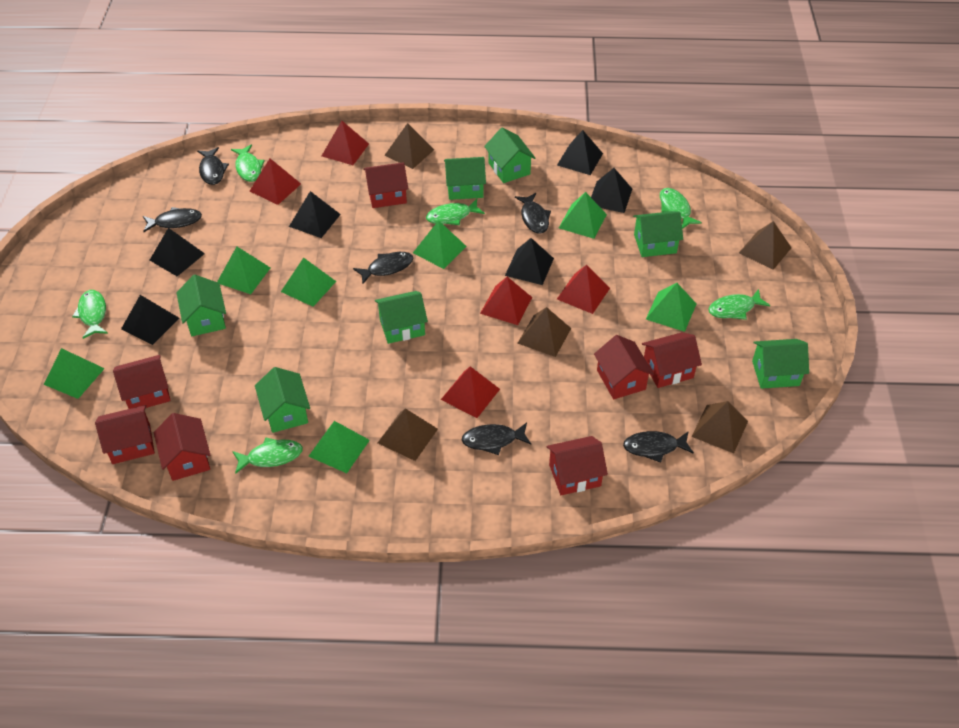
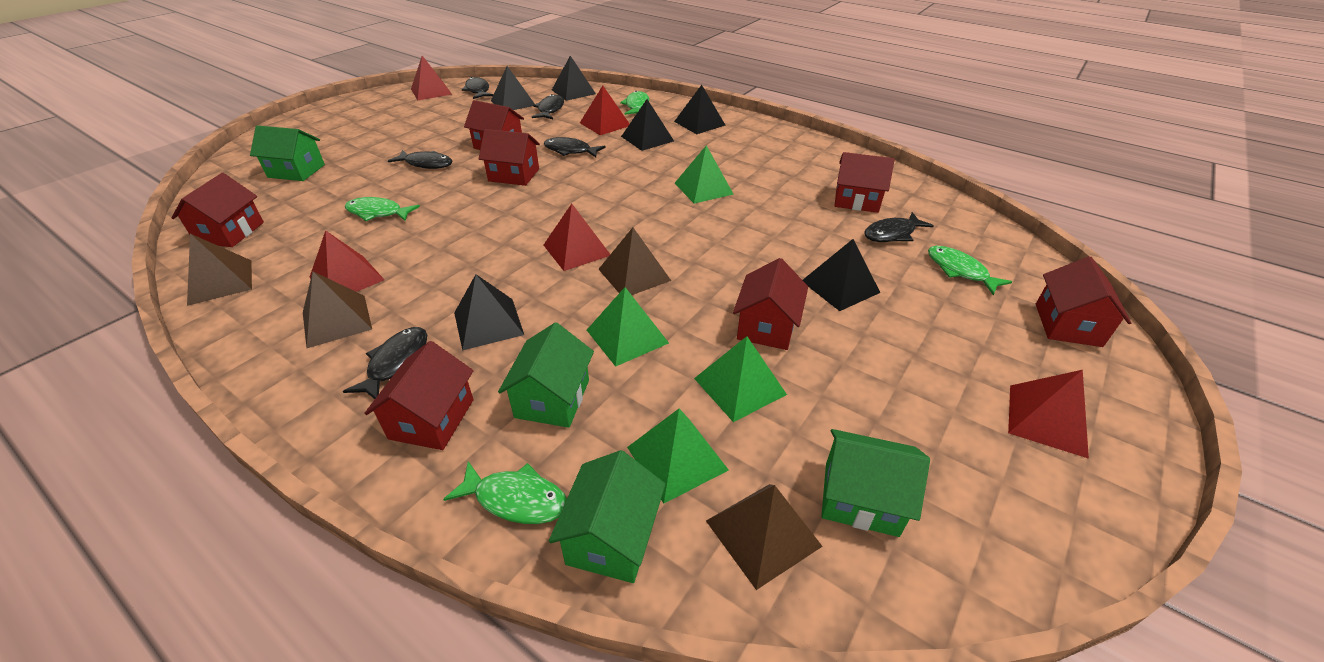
brown pyramid: 5 -> 4
green fish: 6 -> 4
green house: 7 -> 4
green pyramid: 7 -> 4

